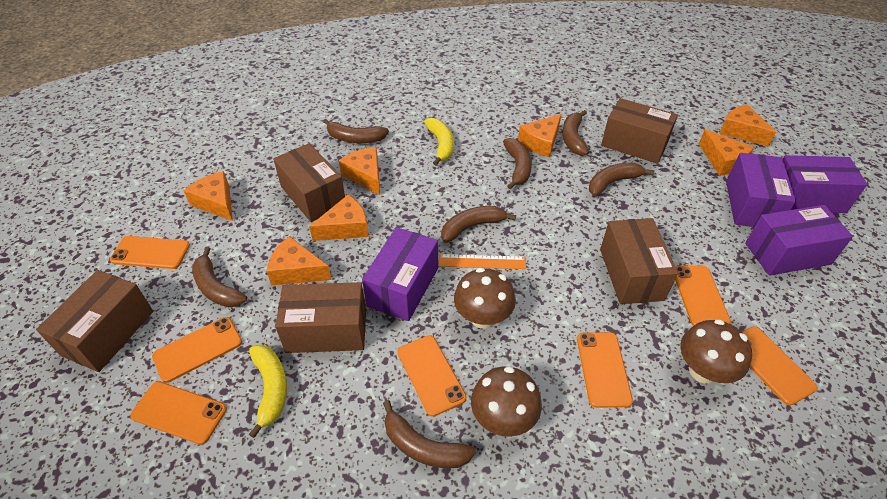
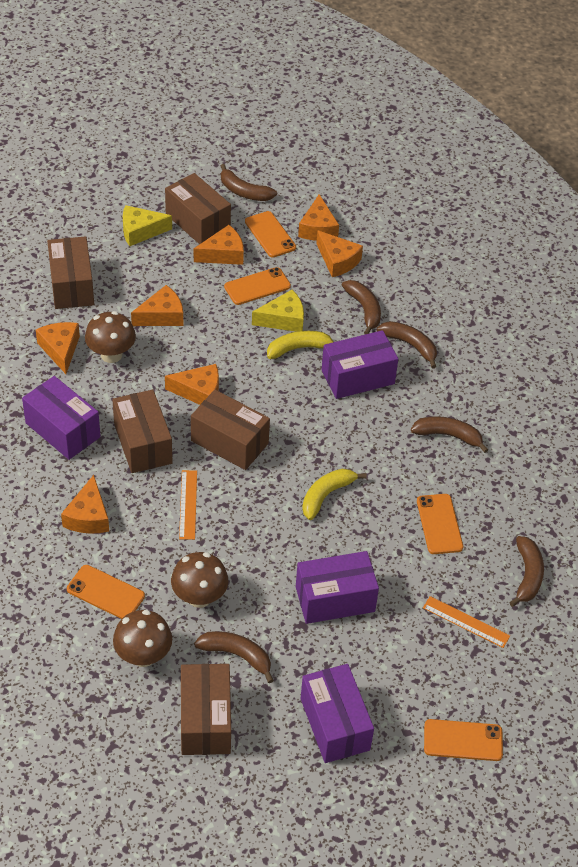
brown banana: 7 -> 6
orange phone: 7 -> 5
orange ruler: 1 -> 2
yellow cheese: 0 -> 2

